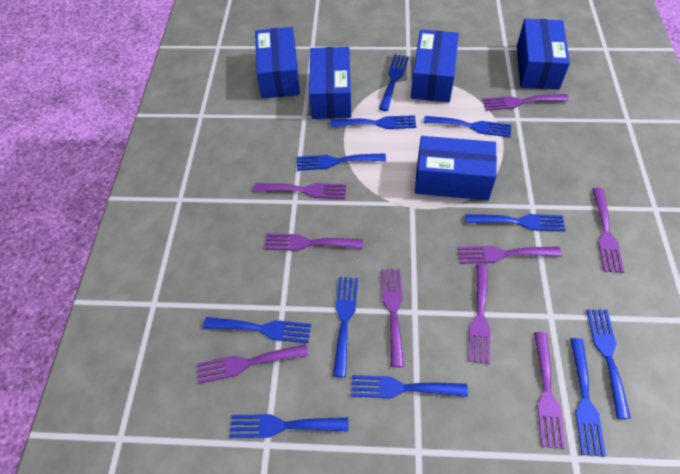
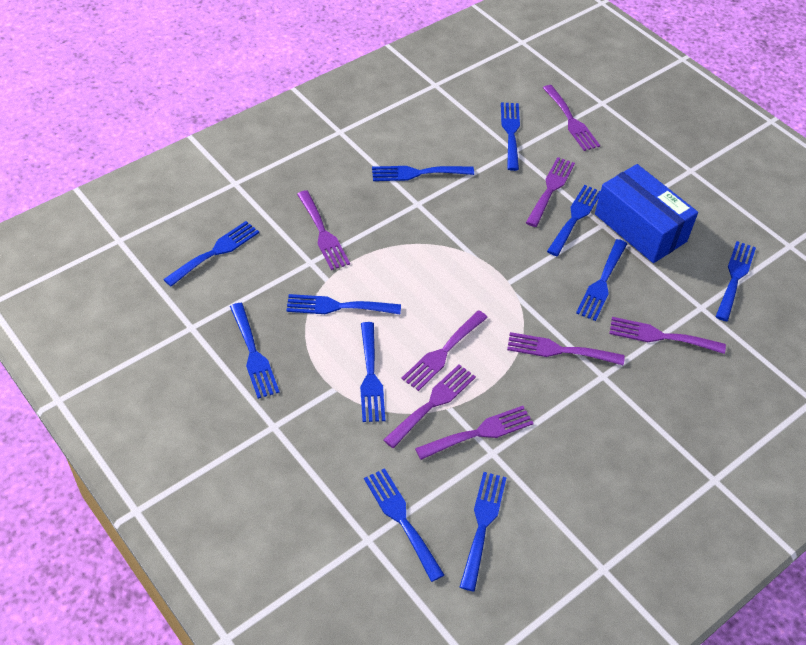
blue box: 5 -> 1
purple fork: 9 -> 8

